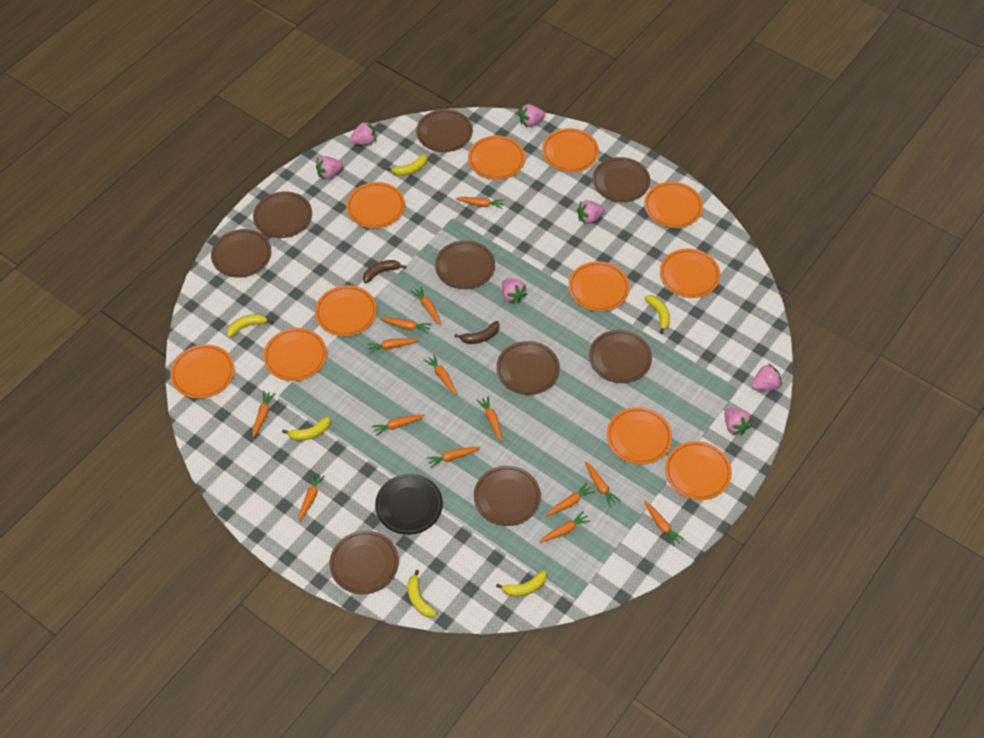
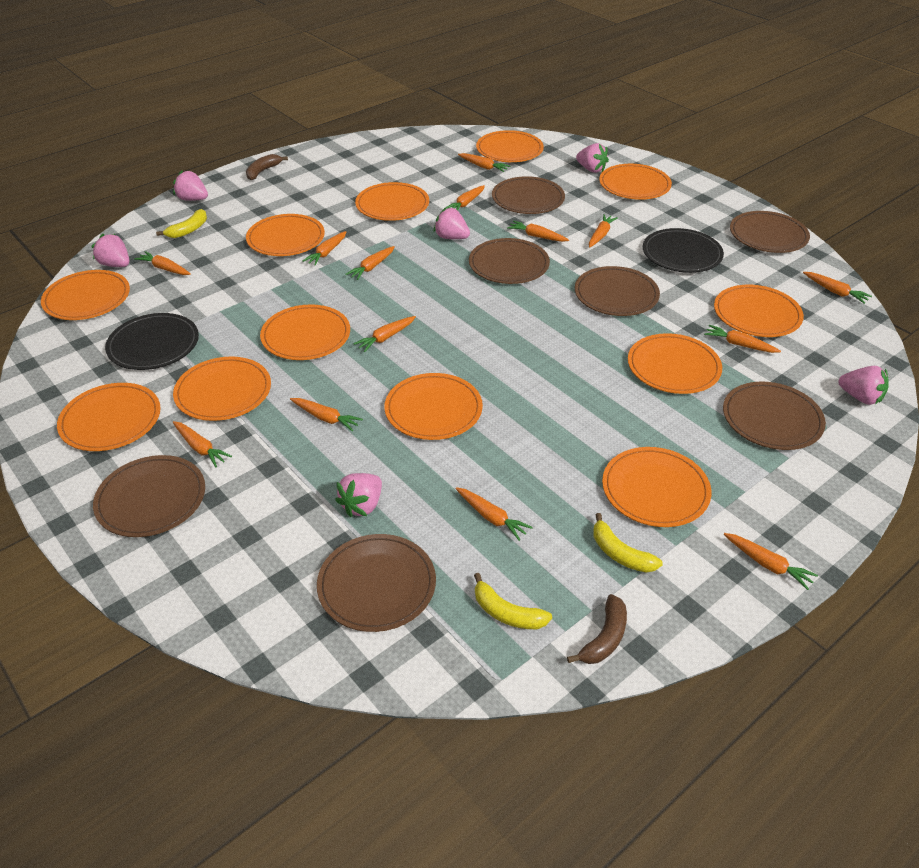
black plate: 1 -> 2
brown plate: 9 -> 7
orange plate: 11 -> 12
pink strawberry: 7 -> 6
yellow banana: 6 -> 3

